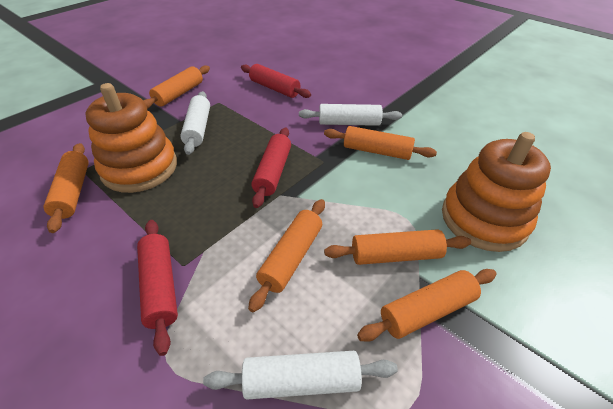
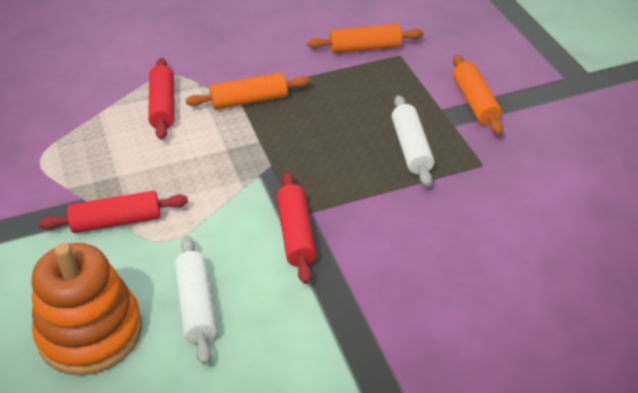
orange rolling pin: 6 -> 3
orange stacking toy: 2 -> 1
white rolling pin: 3 -> 2

